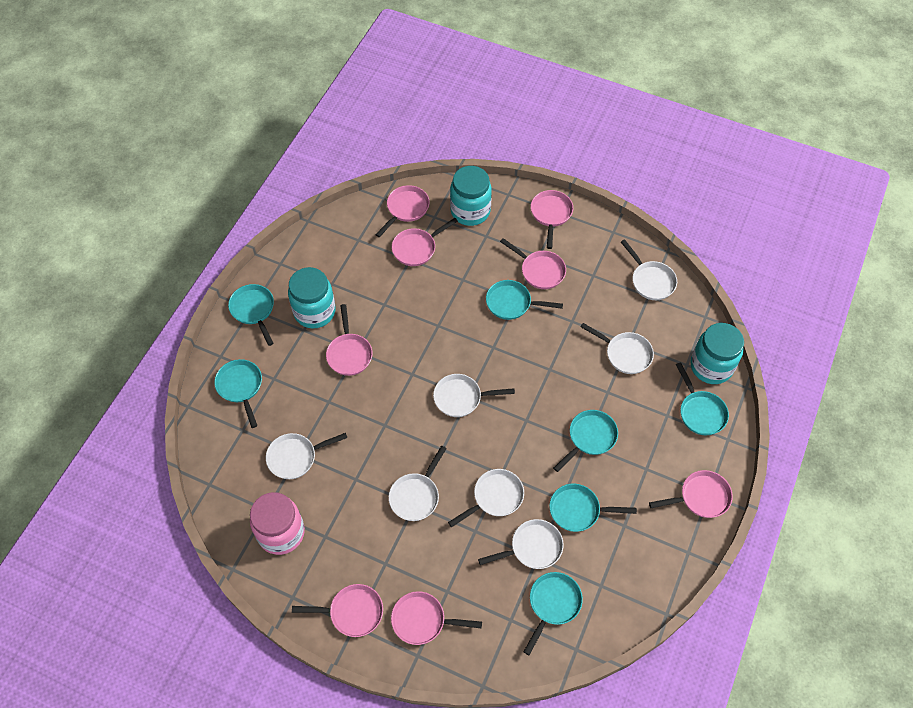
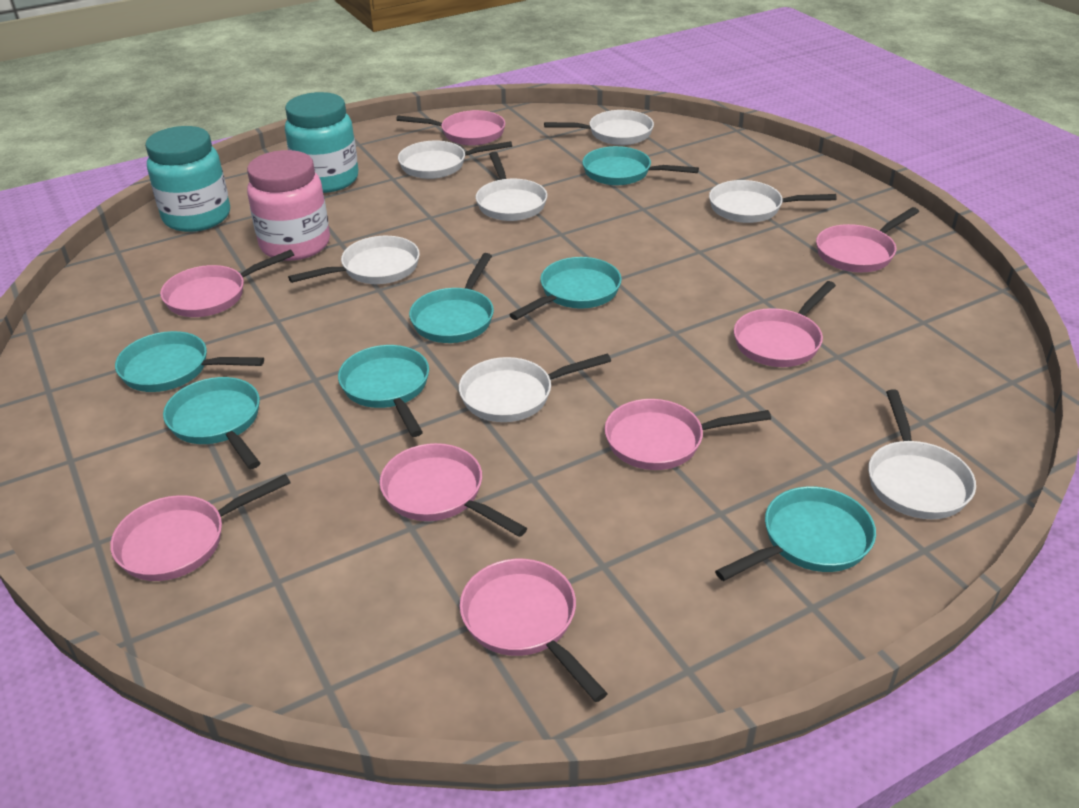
turquoise jar: 3 -> 2

